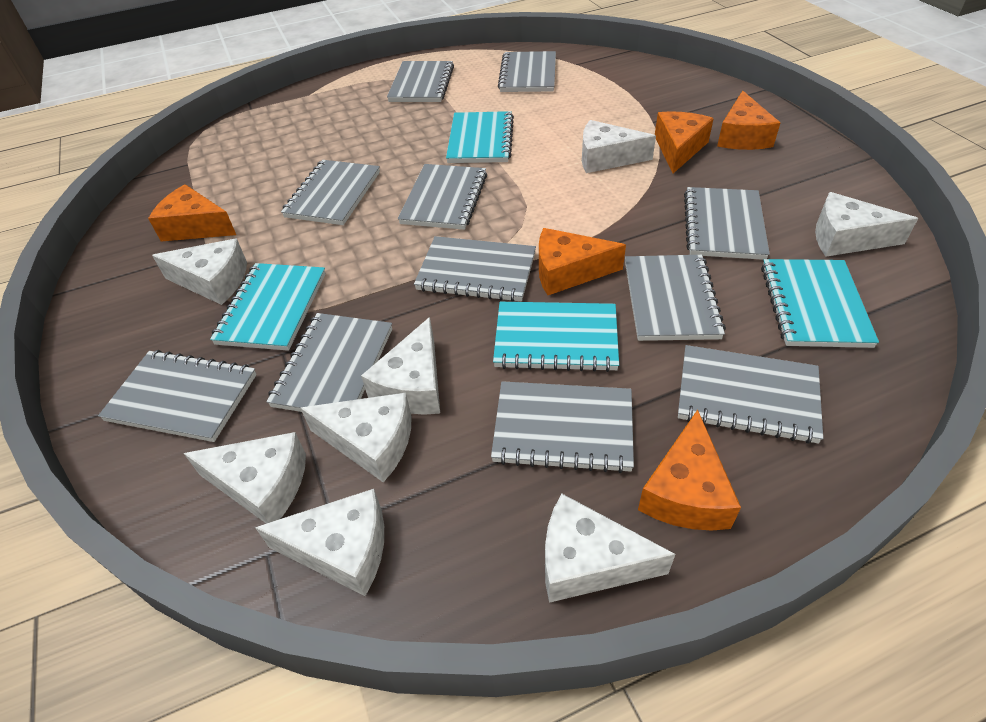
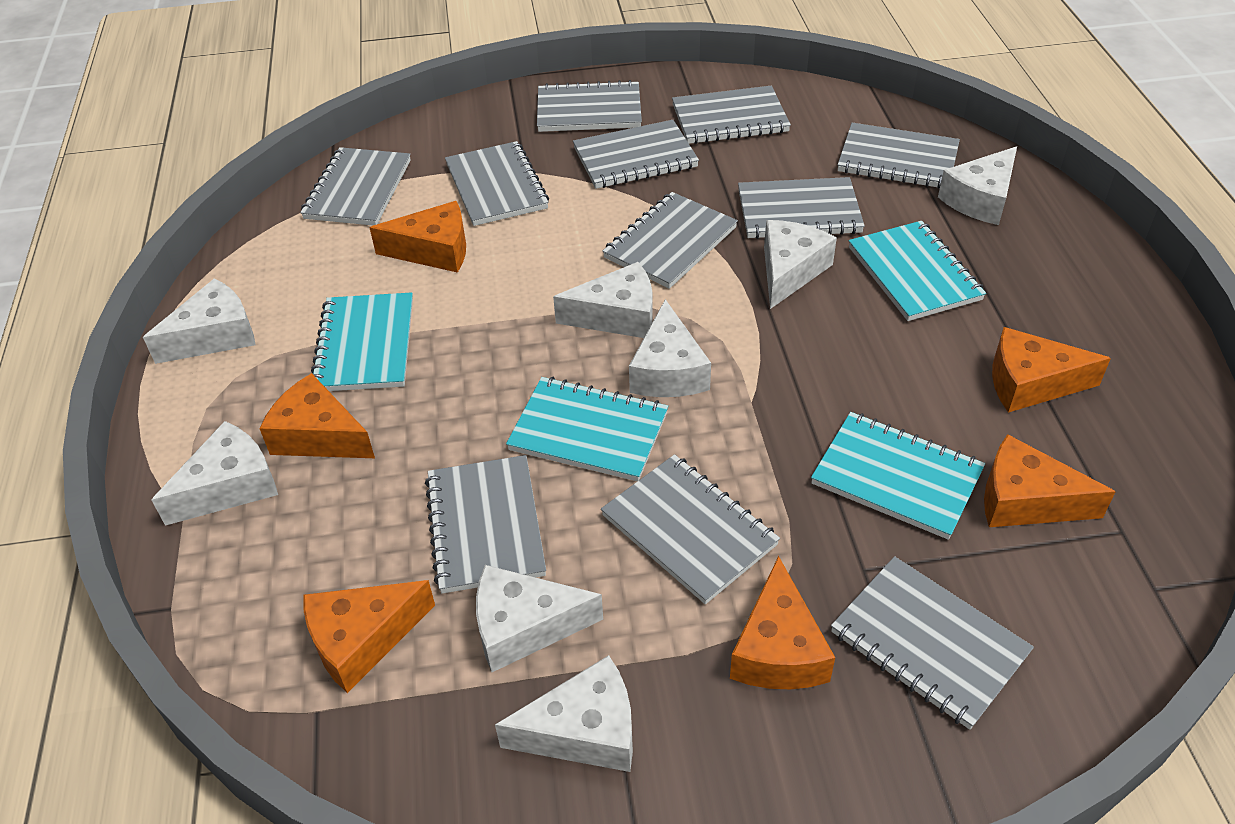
orange cheese: 5 -> 6

